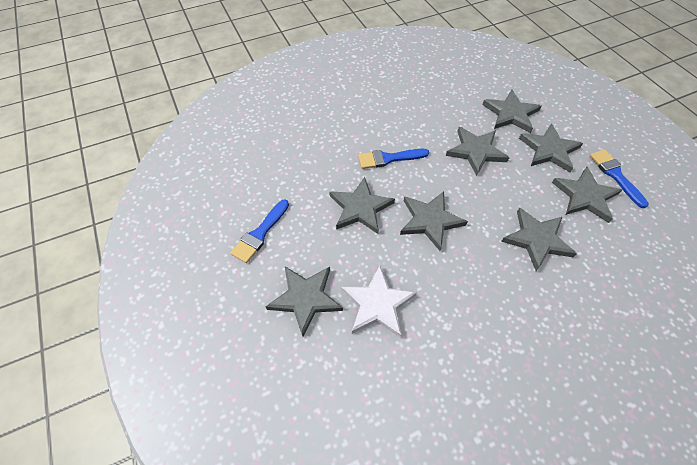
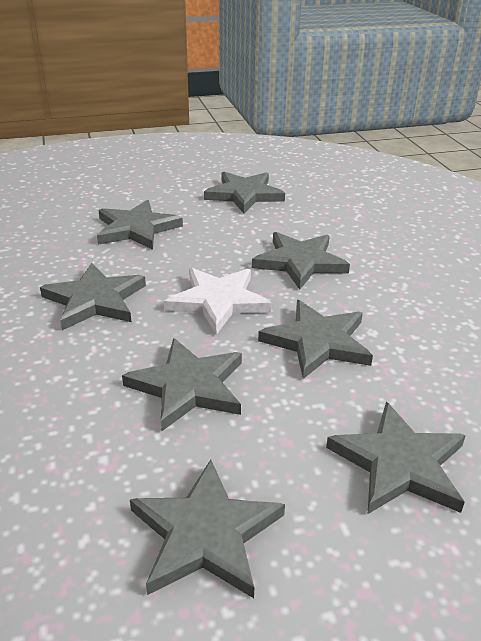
blue brush: 3 -> 0

